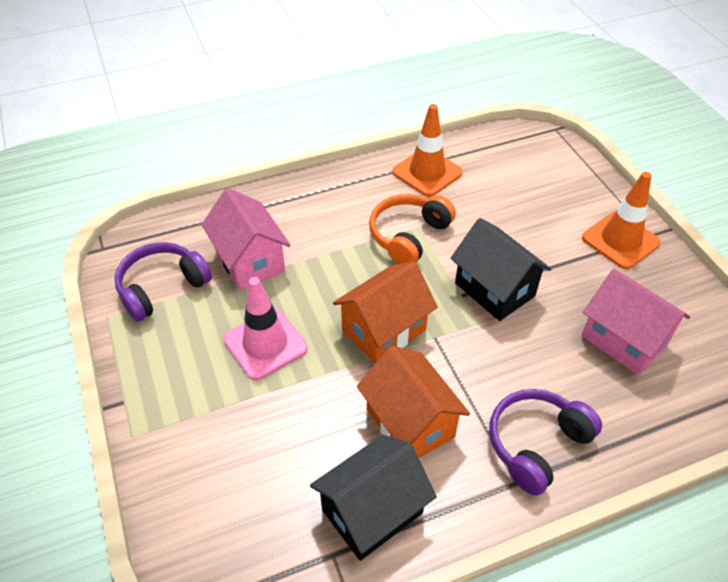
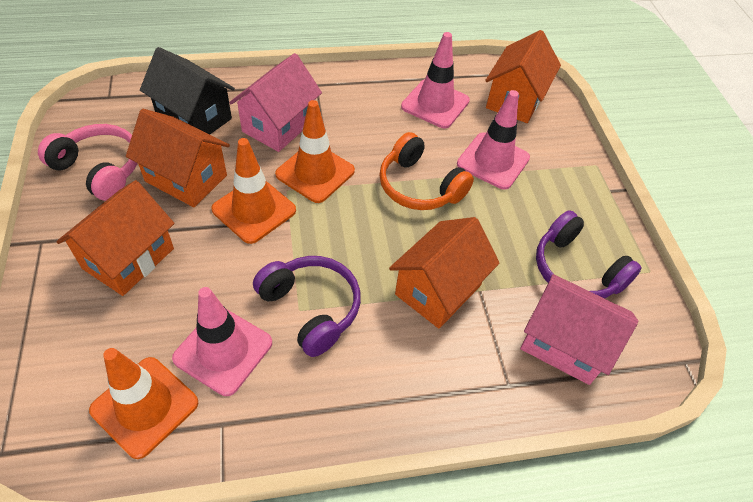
black house: 2 -> 1
orange house: 2 -> 4
orange traffic cone: 2 -> 3
pink headphones: 0 -> 1
pink traffic cone: 1 -> 3

